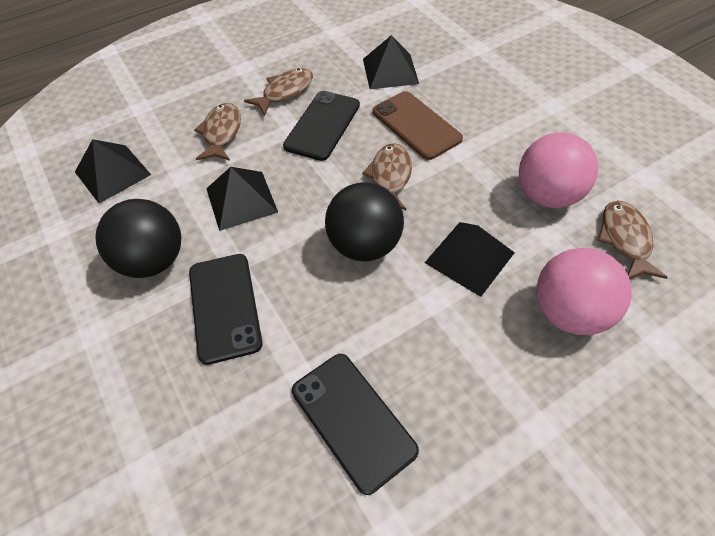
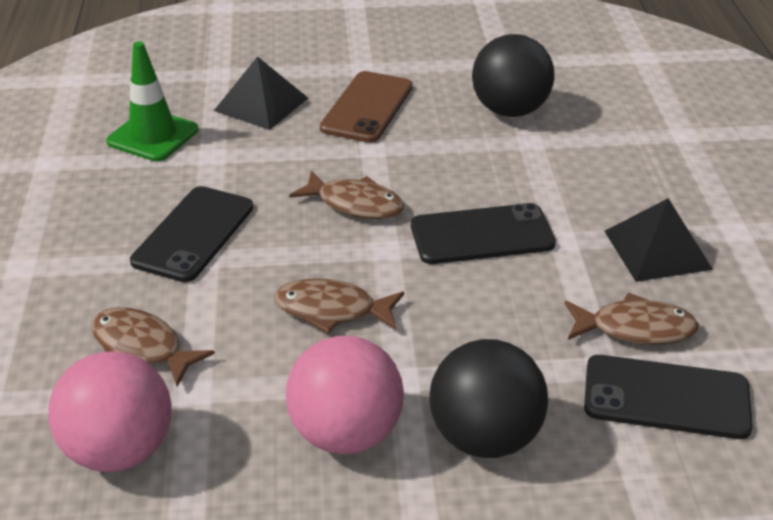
black pyramid: 4 -> 2
green traffic cone: 0 -> 1

